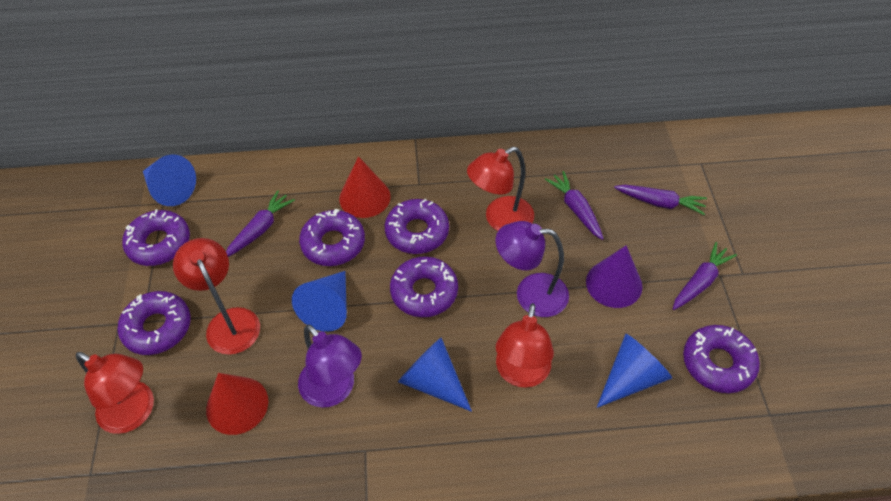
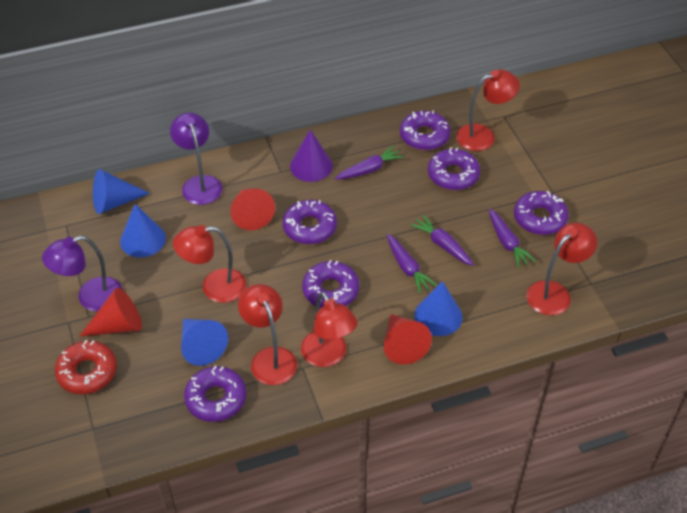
red cone: 2 -> 3
red donut: 0 -> 1
red lamp: 4 -> 5

